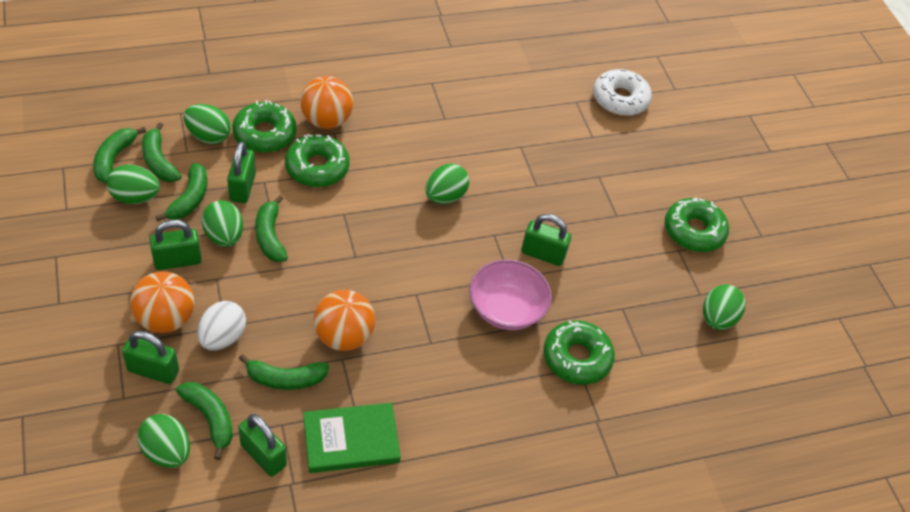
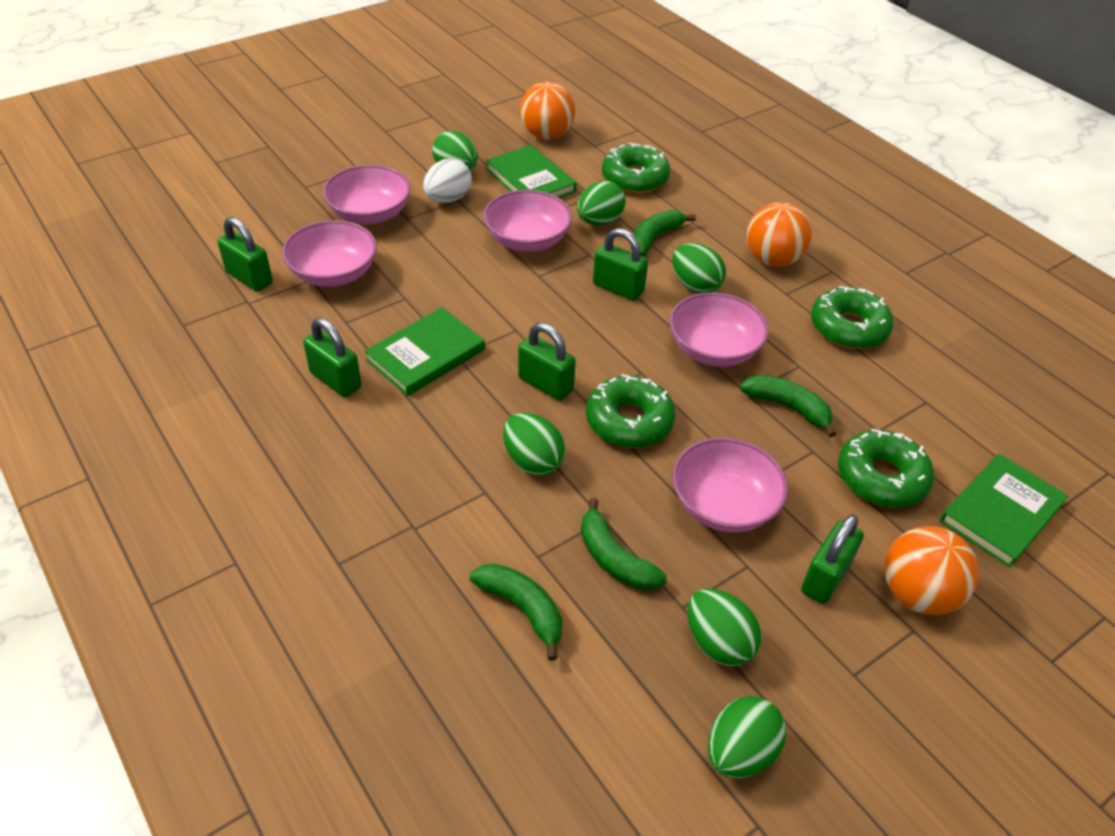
green banana: 6 -> 4
green book: 1 -> 3
pink bowl: 1 -> 5
white donut: 1 -> 0

